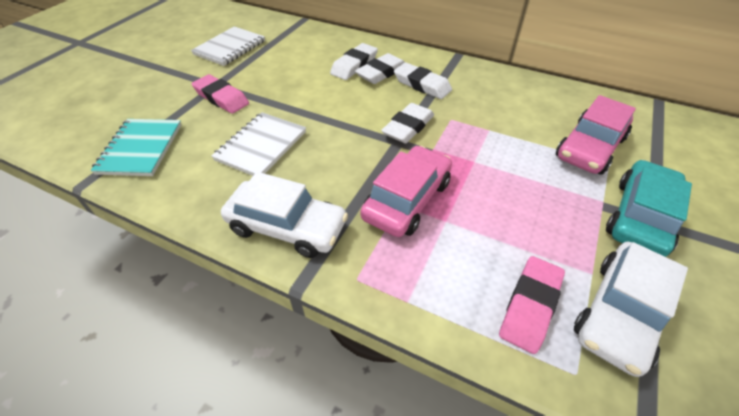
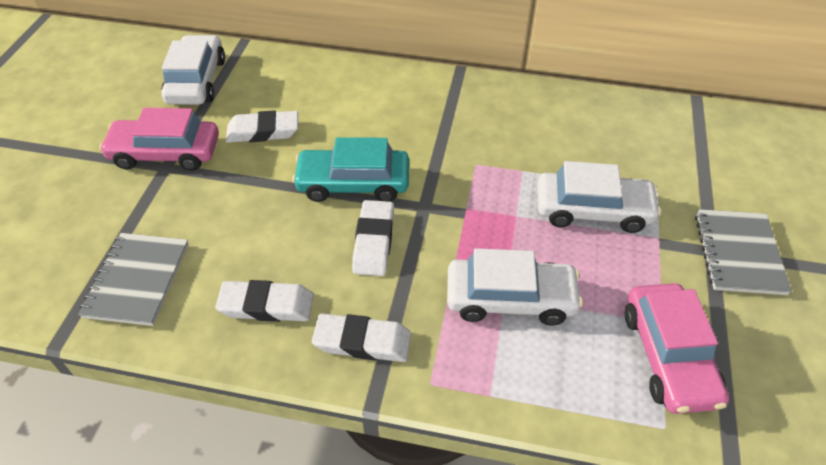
grey notebook: 0 -> 2
pink eraser: 2 -> 0
turquoise notebook: 1 -> 0
white car: 2 -> 3
white notebook: 2 -> 0

